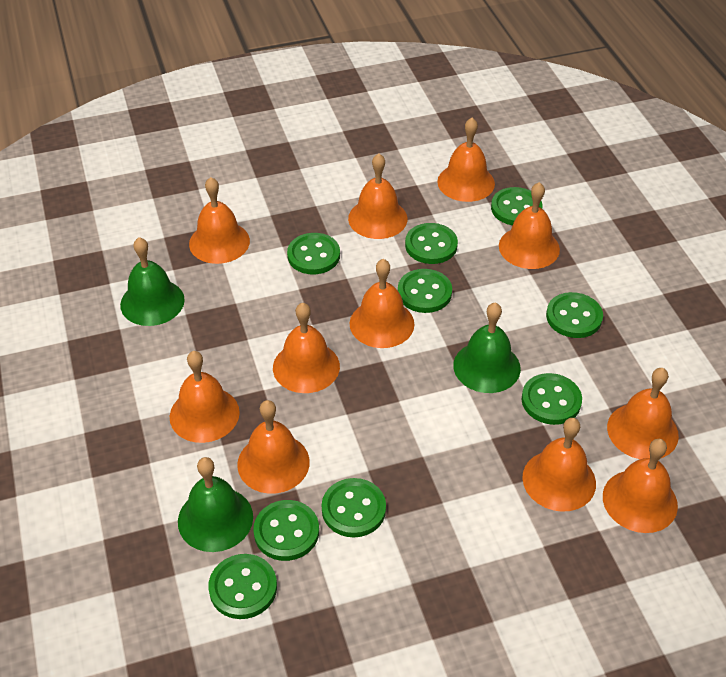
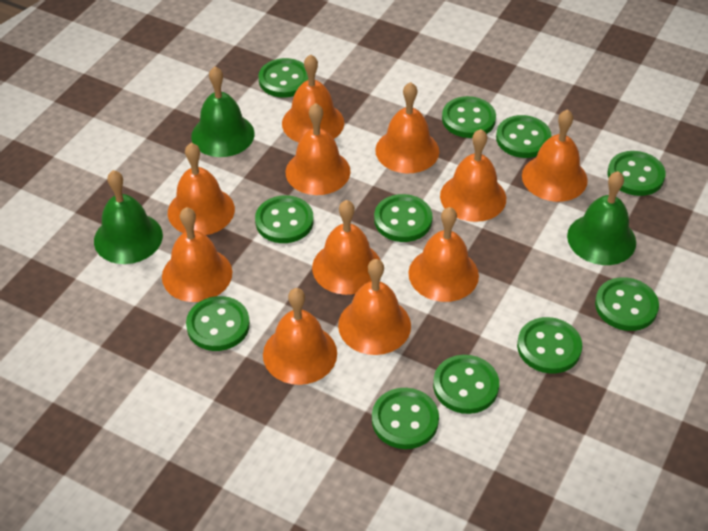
green button: 9 -> 11

